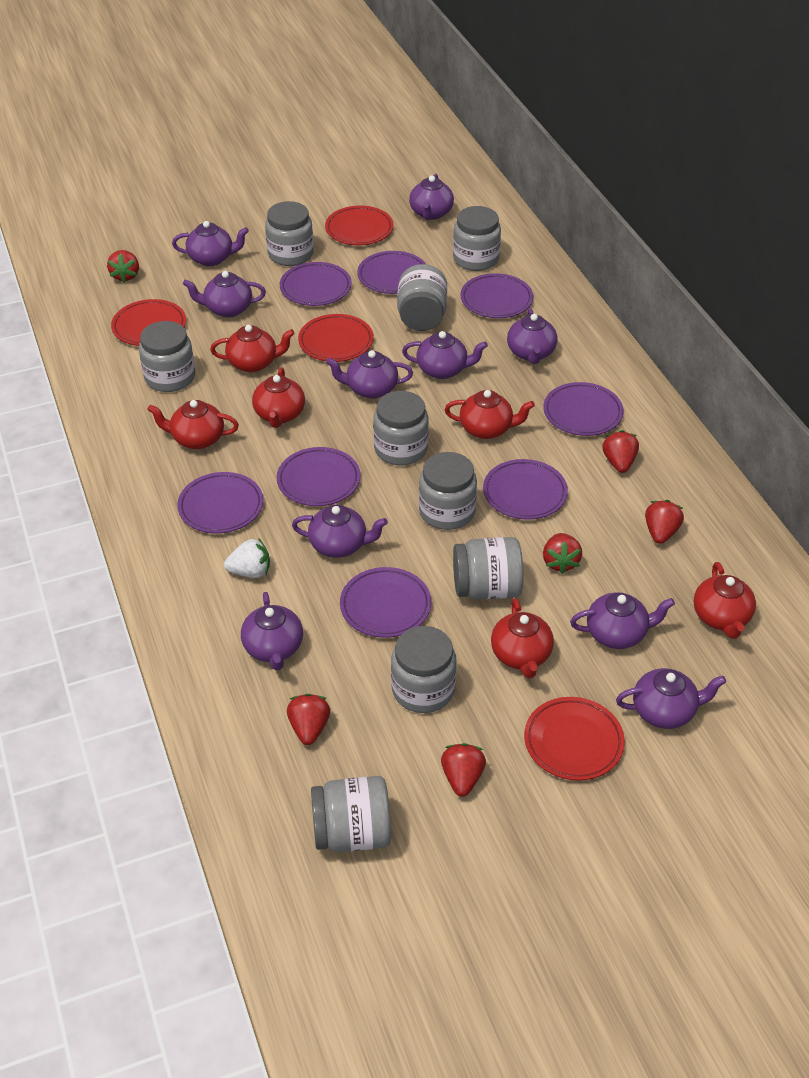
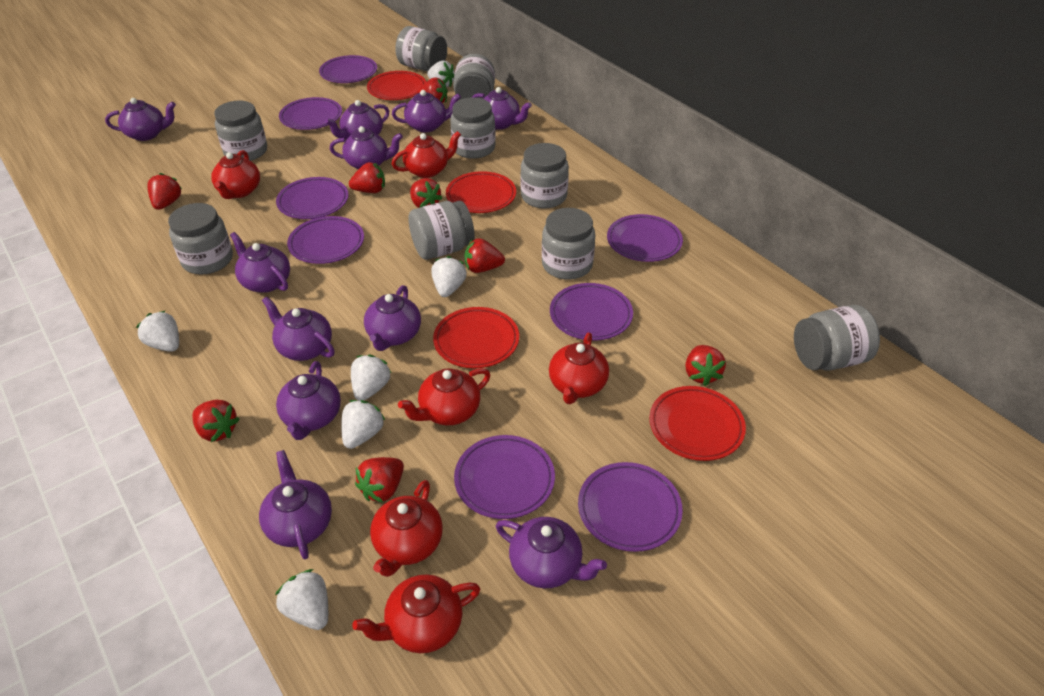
purple teapot: 10 -> 11
red strawberry: 6 -> 8
white strawberry: 1 -> 6

